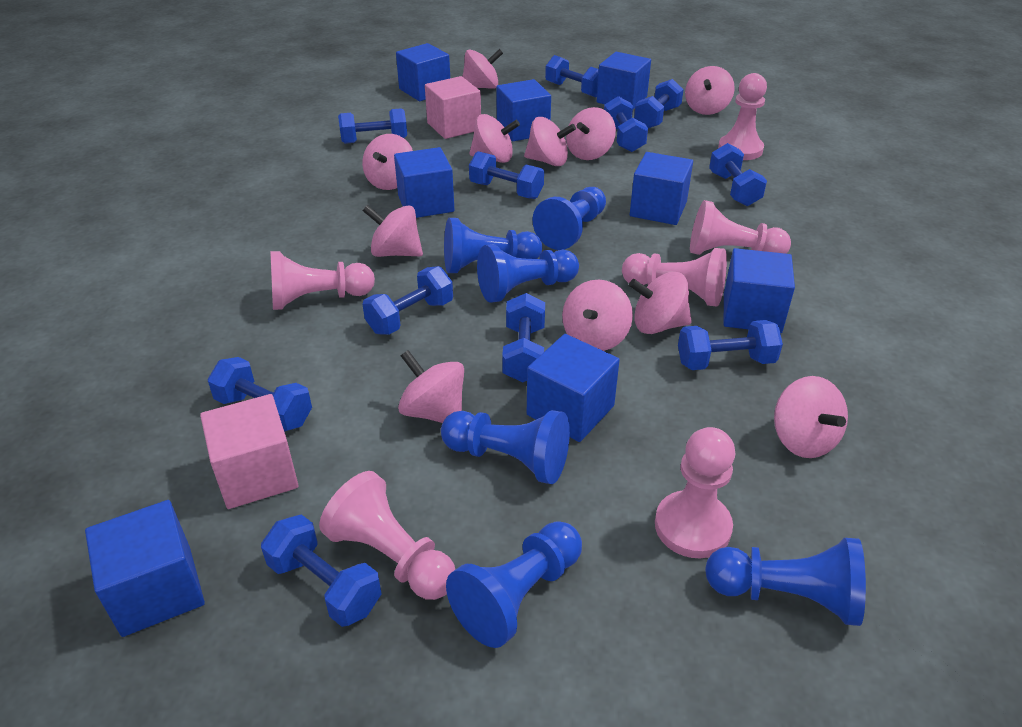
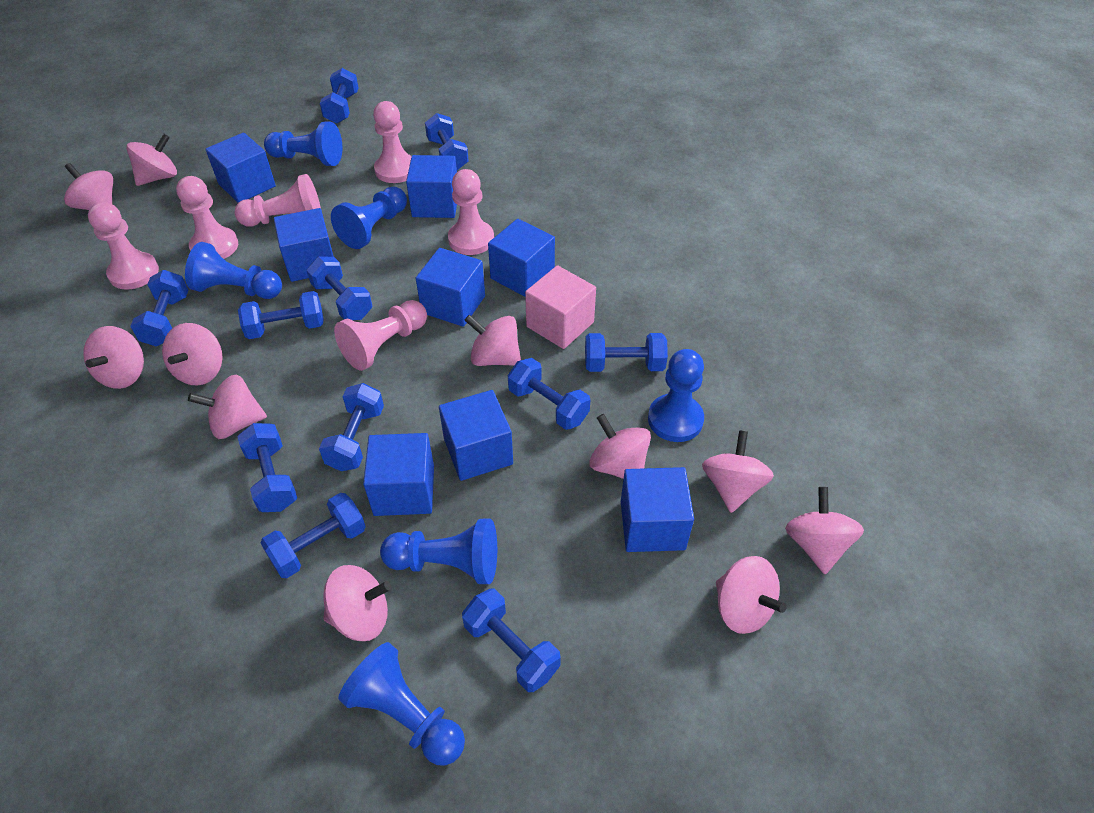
pink cube: 2 -> 1

